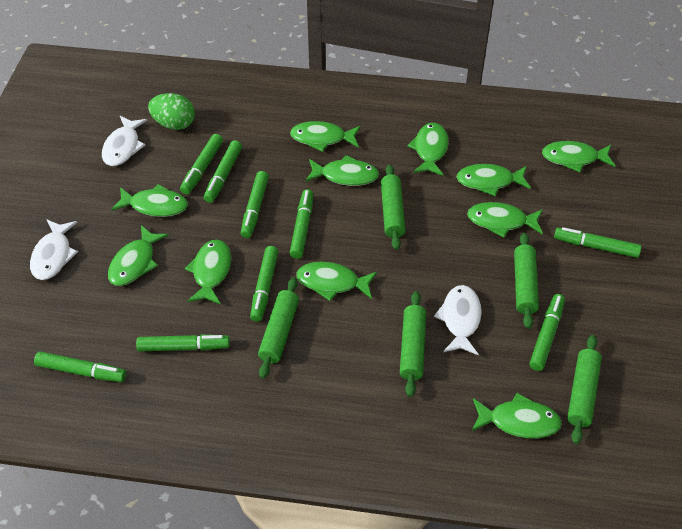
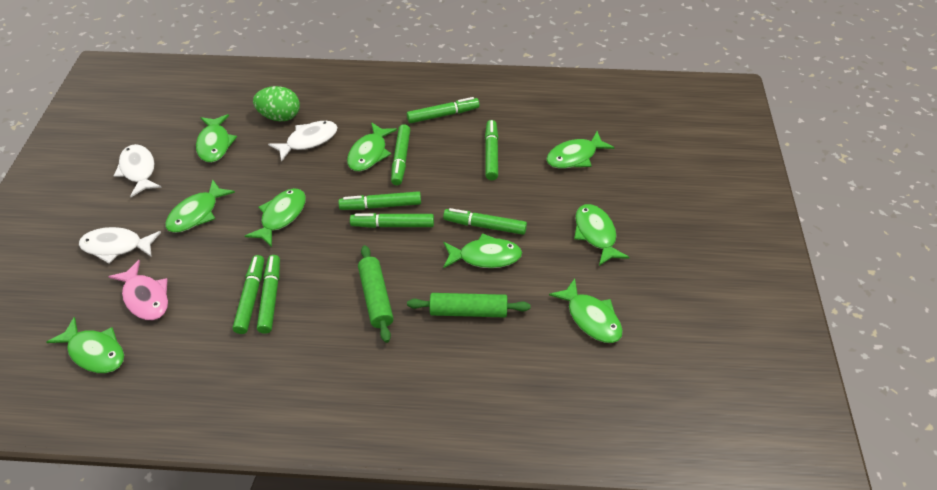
green fish: 11 -> 9
green marker: 9 -> 8
green rolling pin: 5 -> 2
pink fish: 0 -> 1

